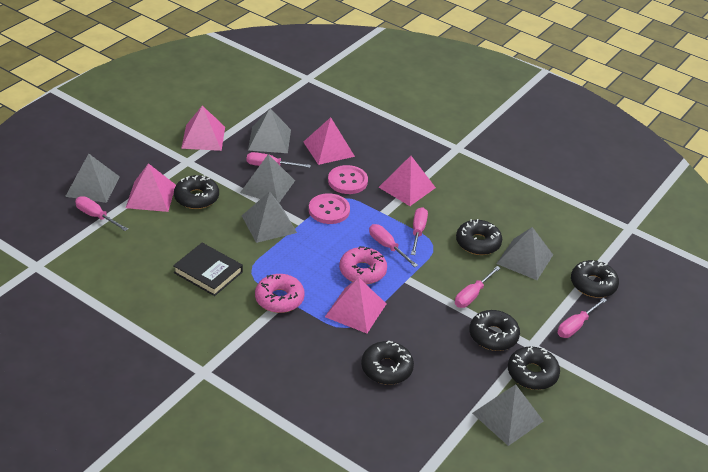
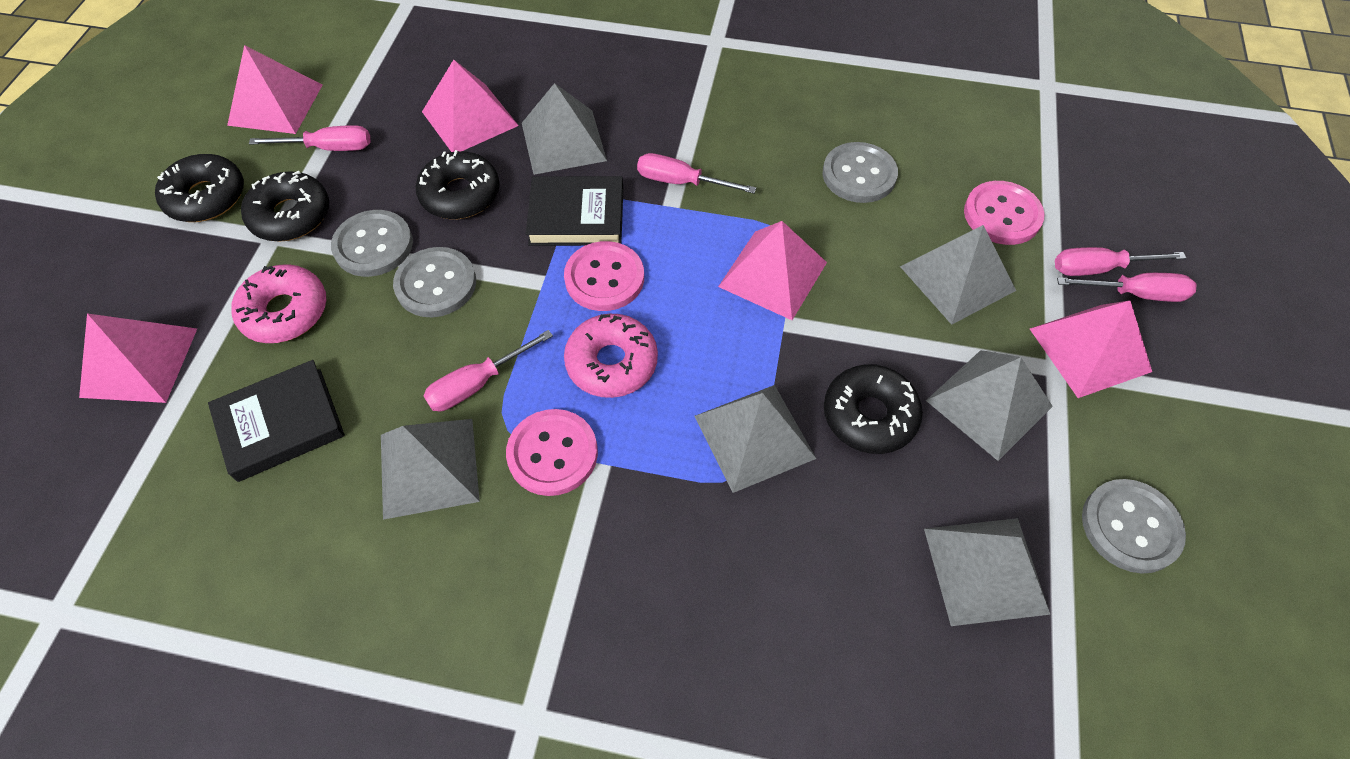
black book: 1 -> 2
black donut: 6 -> 4
grey button: 0 -> 4
pink button: 2 -> 3
pink screwdriver: 6 -> 5

